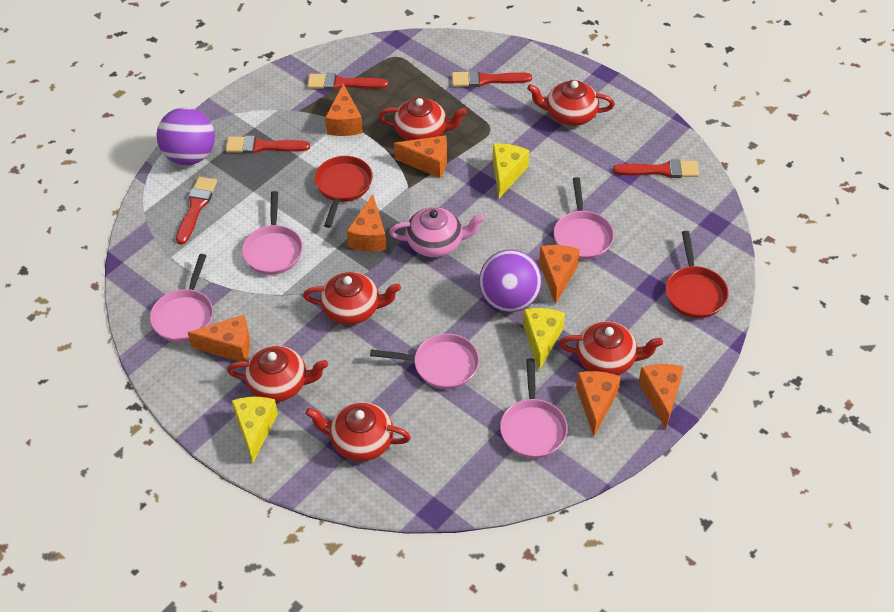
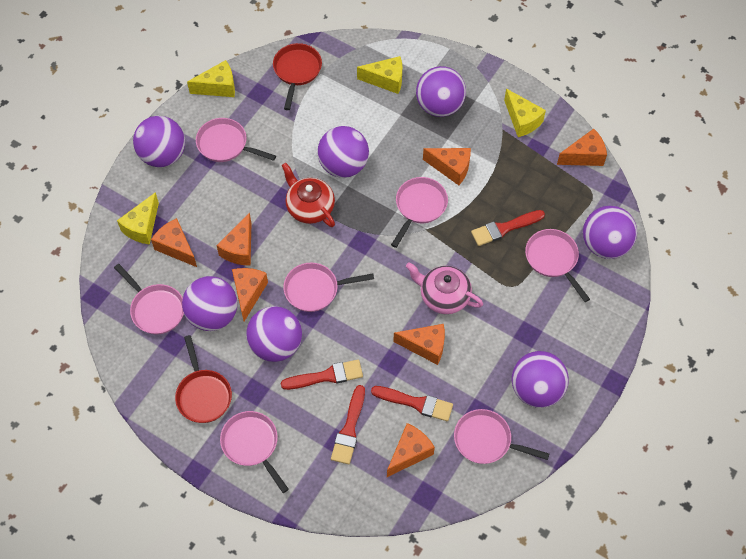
pink pan: 5 -> 7
purple ball: 2 -> 7
red brush: 5 -> 4
red teapot: 6 -> 1
yellow cheese: 3 -> 4

